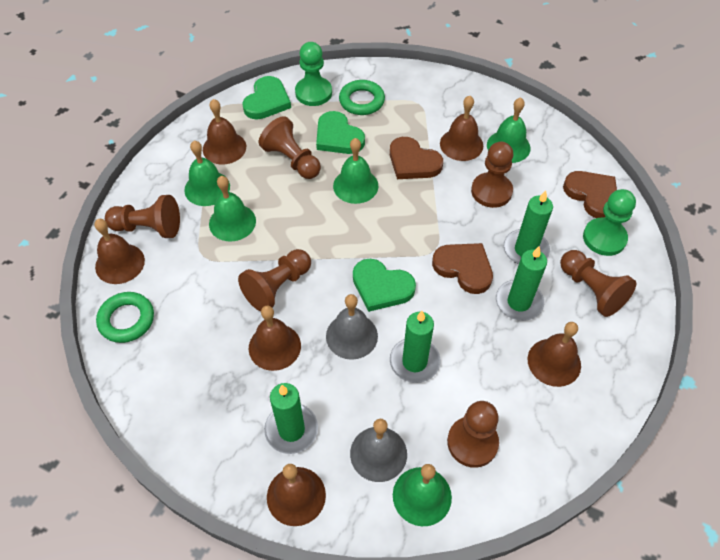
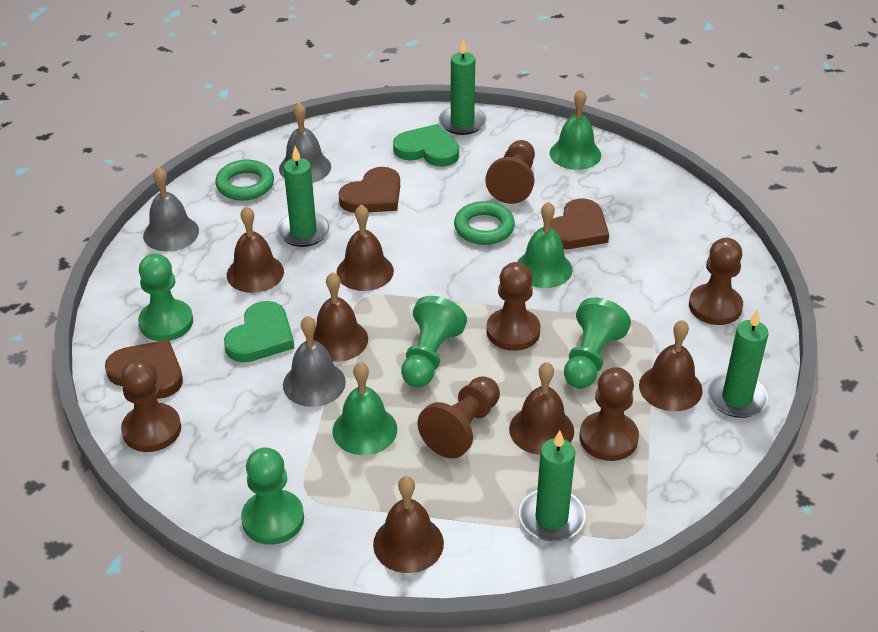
green bell: 5 -> 3
green heart: 3 -> 2
green pawn: 2 -> 4
grey bell: 2 -> 3

